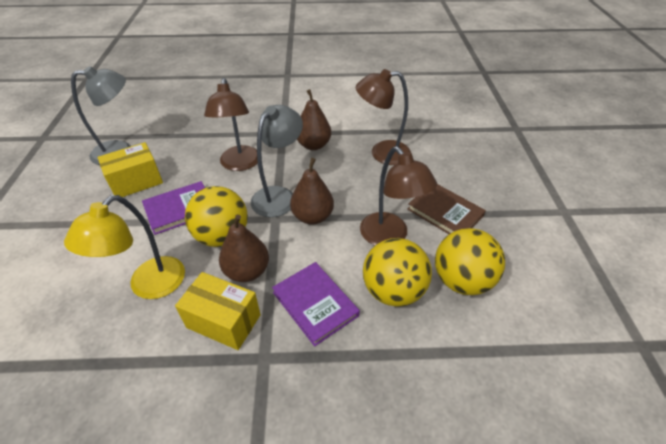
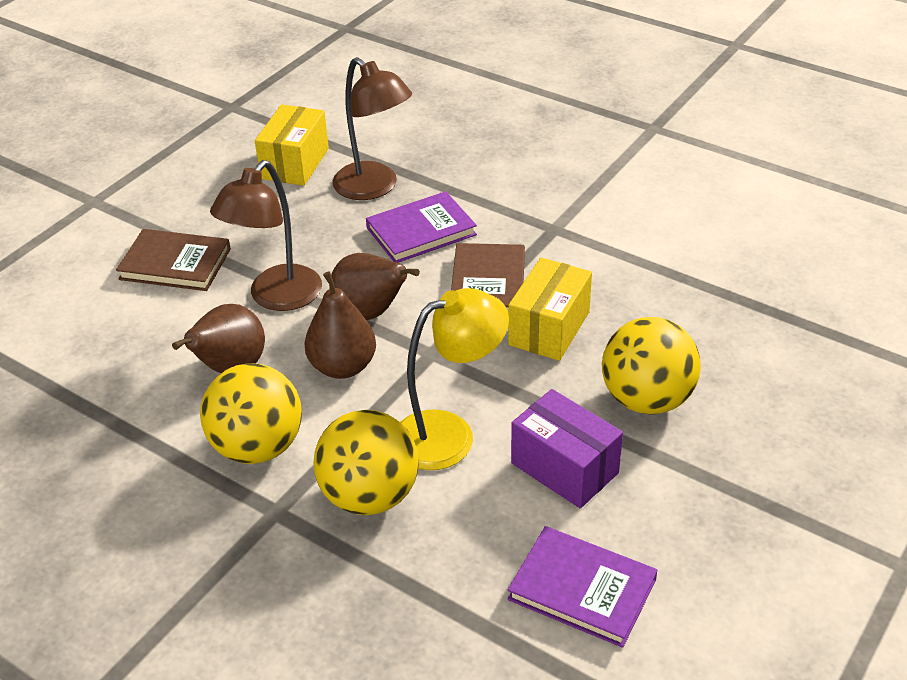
brown book: 1 -> 2
brown lamp: 3 -> 2
grey lamp: 2 -> 0
purple box: 0 -> 1

